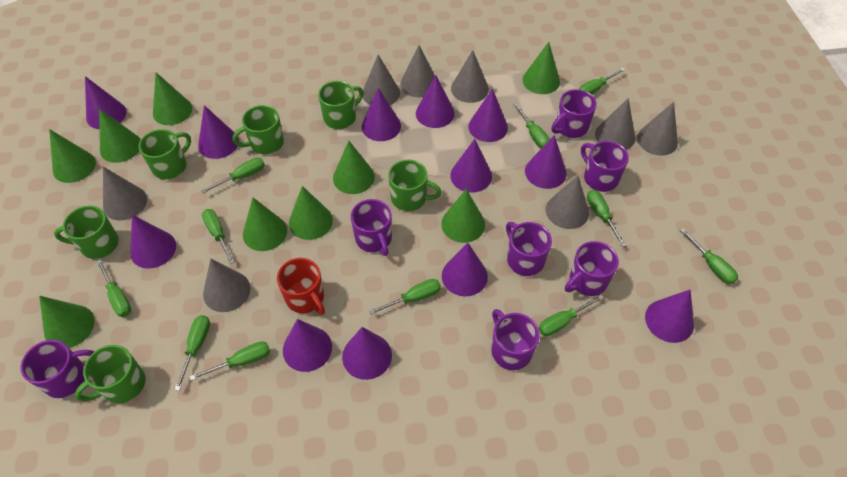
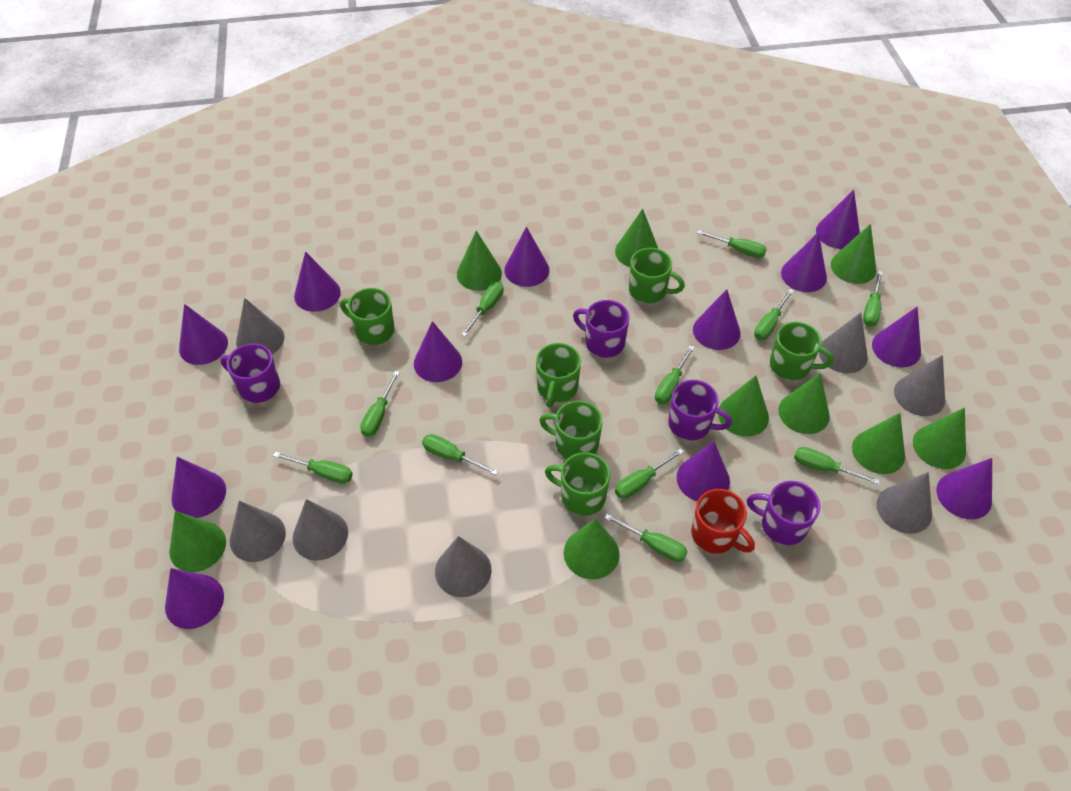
grey cone: 8 -> 7
purple mug: 7 -> 4

